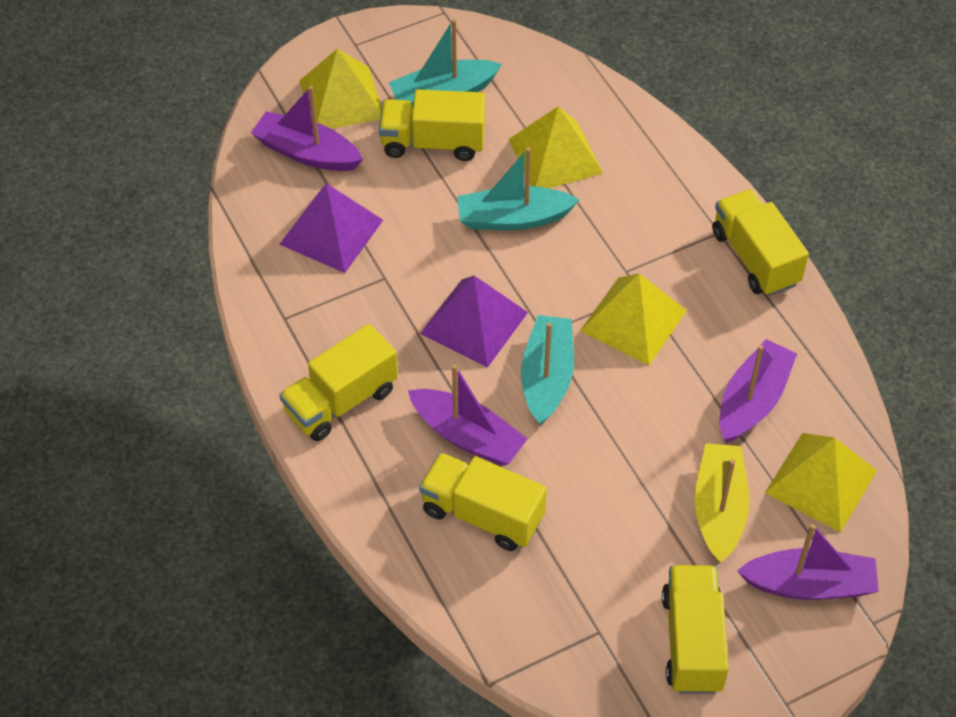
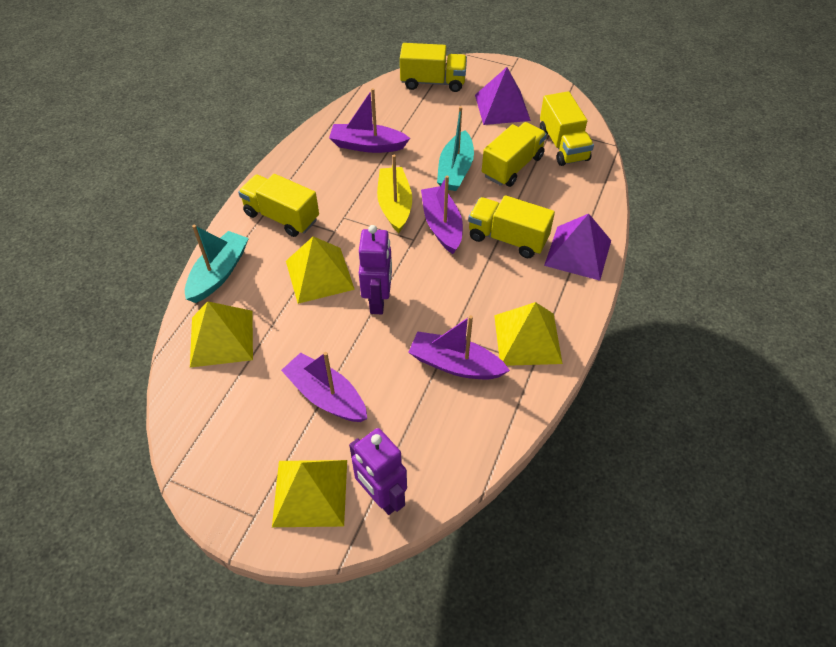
purple robot: 0 -> 2
turquoise boat: 3 -> 2

